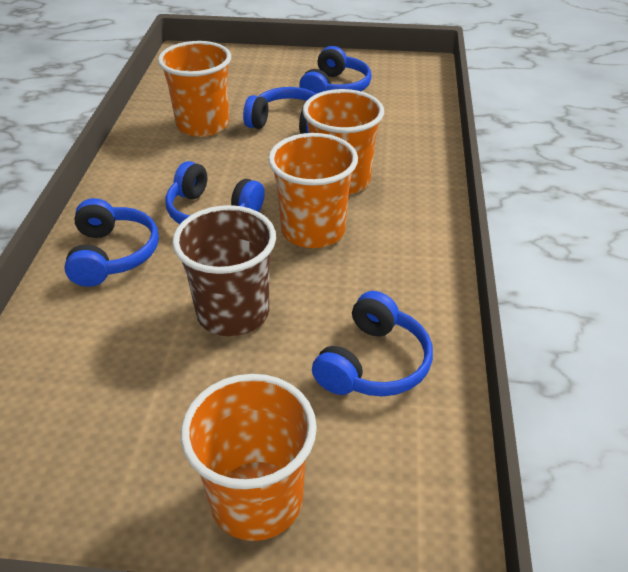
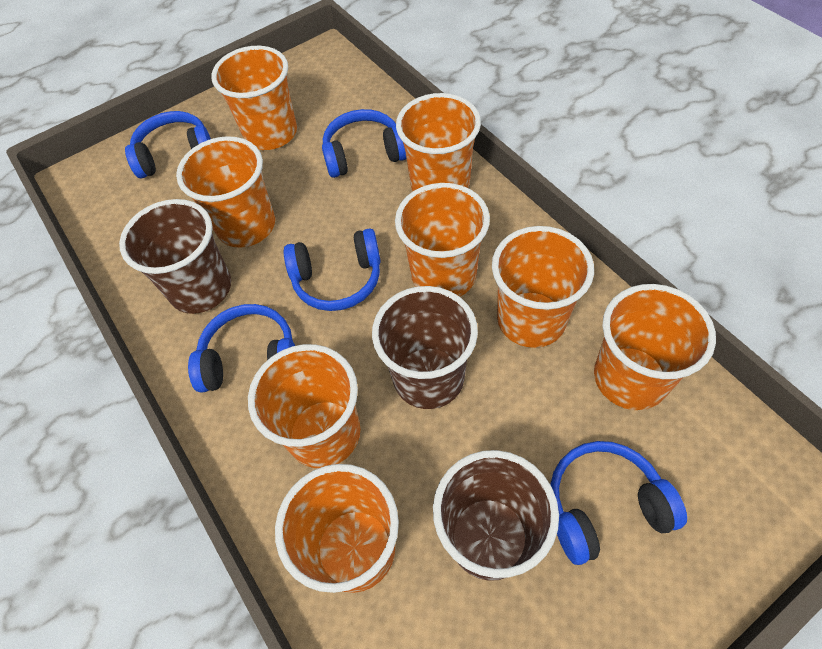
brown cup: 1 -> 3
orange cup: 4 -> 8

